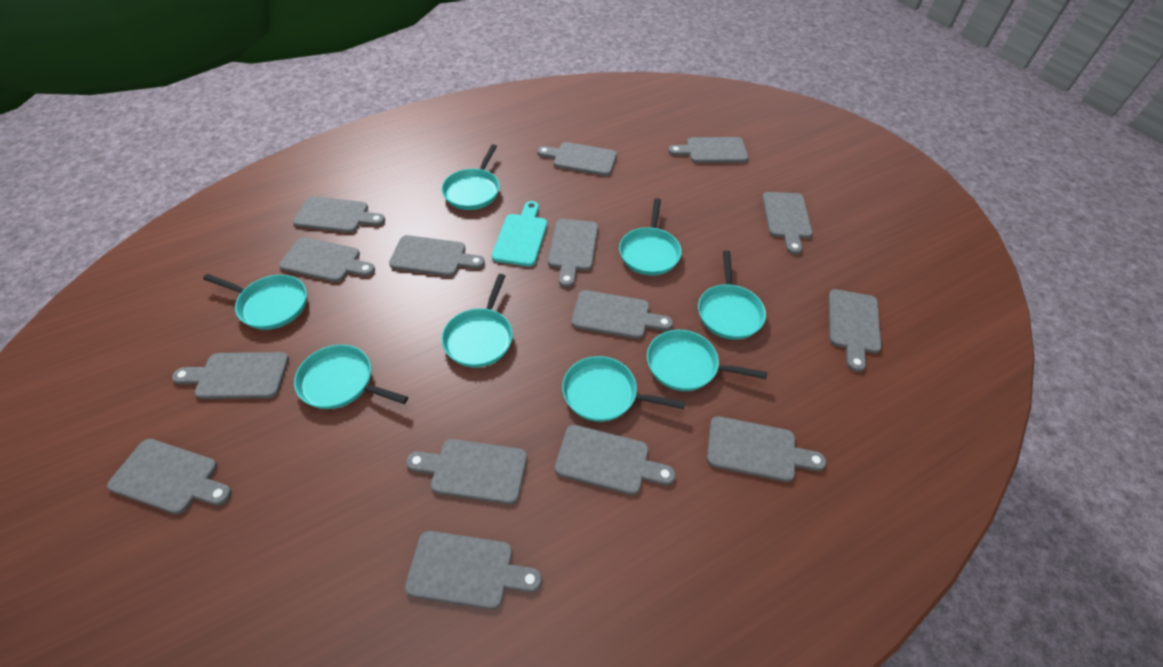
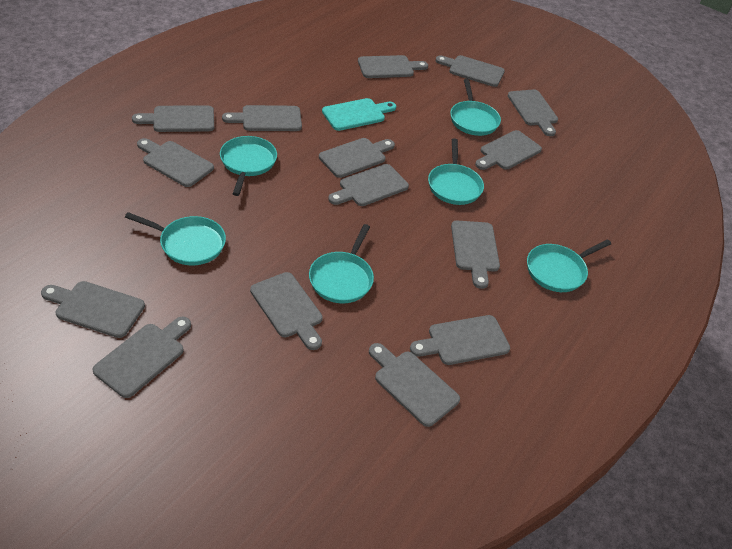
turquoise pan: 8 -> 6

